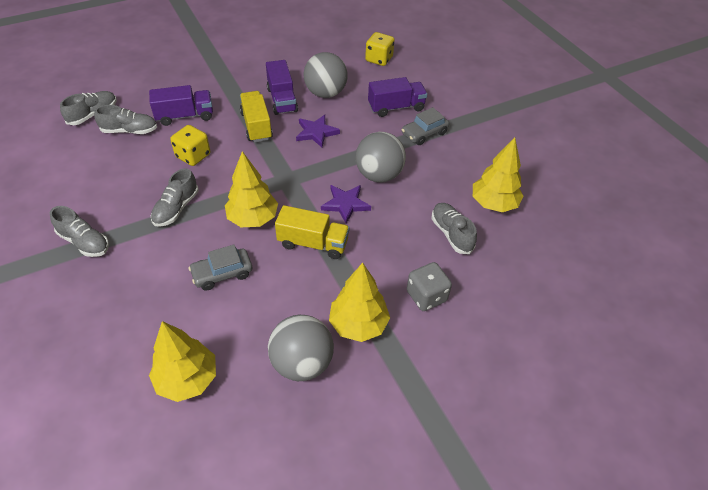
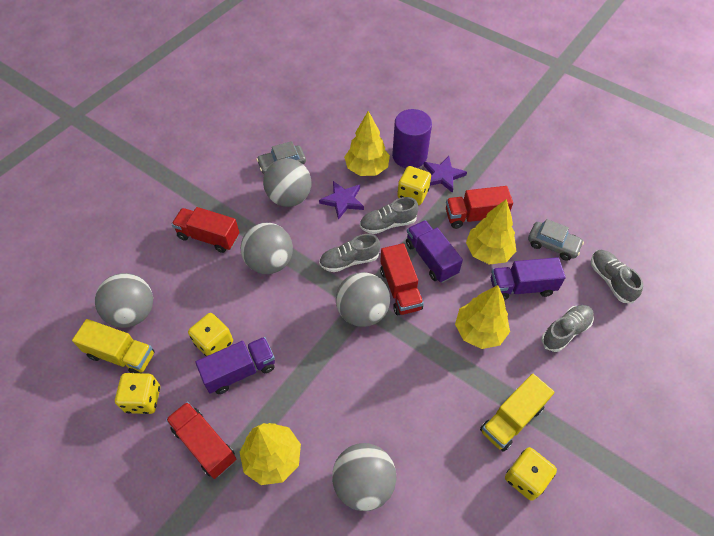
grey ball: 3 -> 5
grey dice: 1 -> 0
grey shoe: 5 -> 4
purple cylinder: 0 -> 1
red truck: 0 -> 4
yellow dice: 2 -> 4

